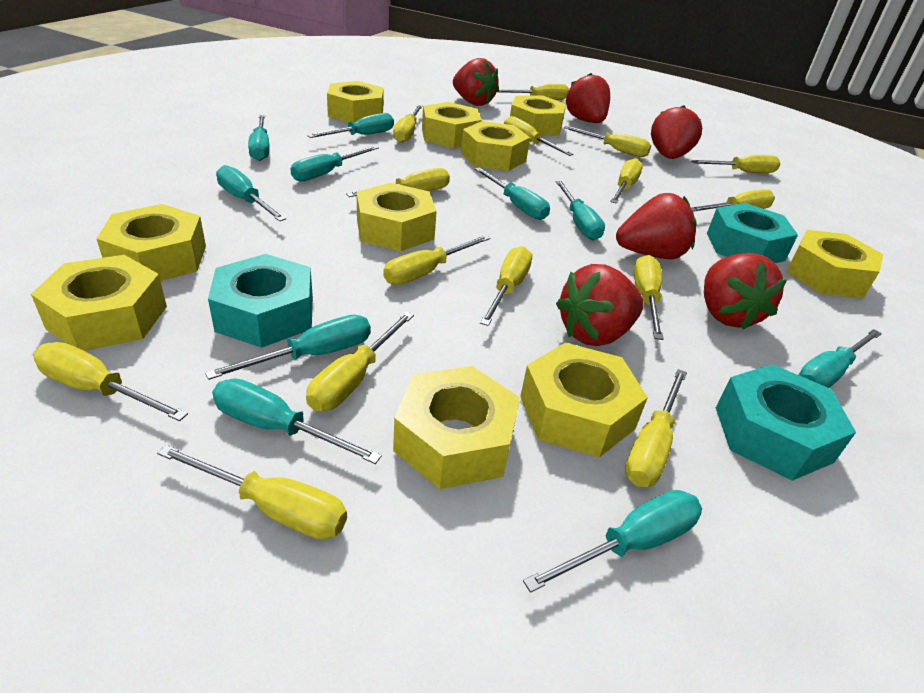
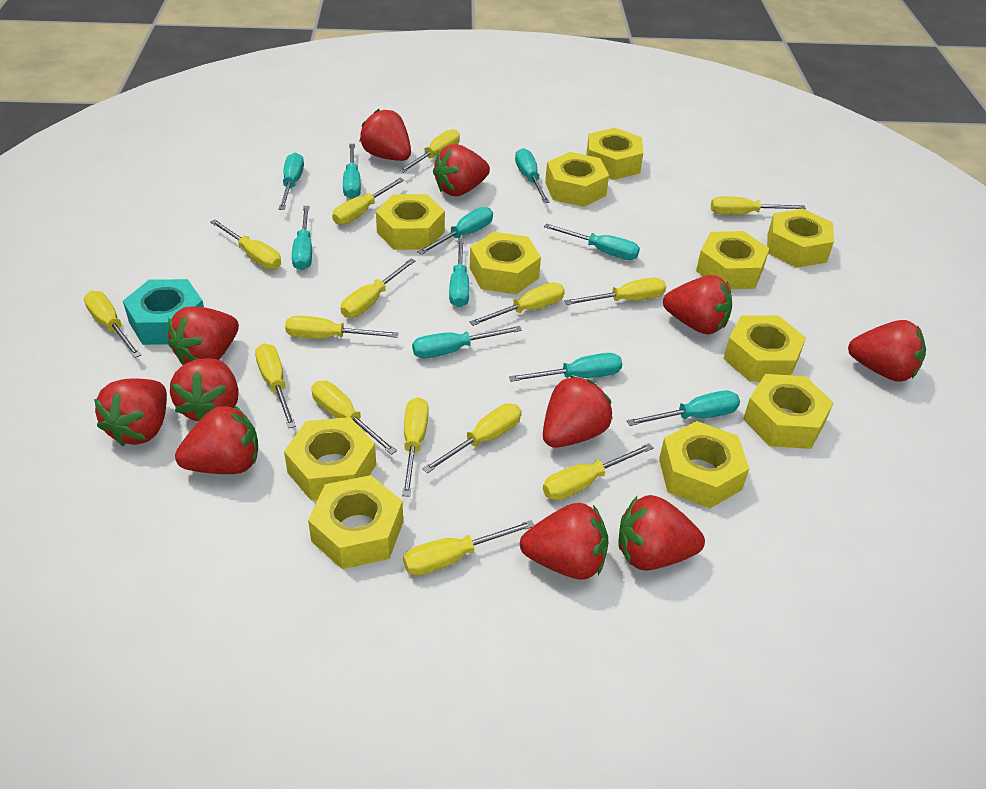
red strawberry: 6 -> 11
turquoise nut: 3 -> 1
yellow nut: 10 -> 11

